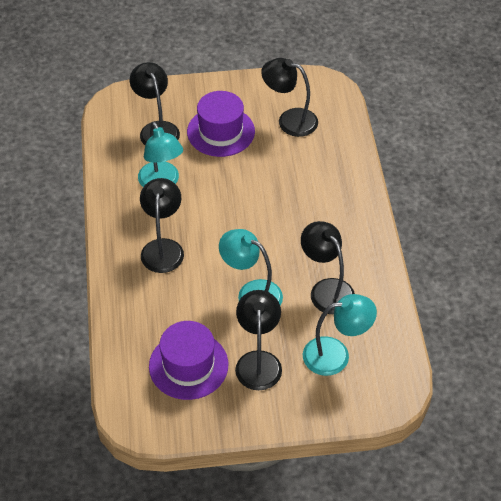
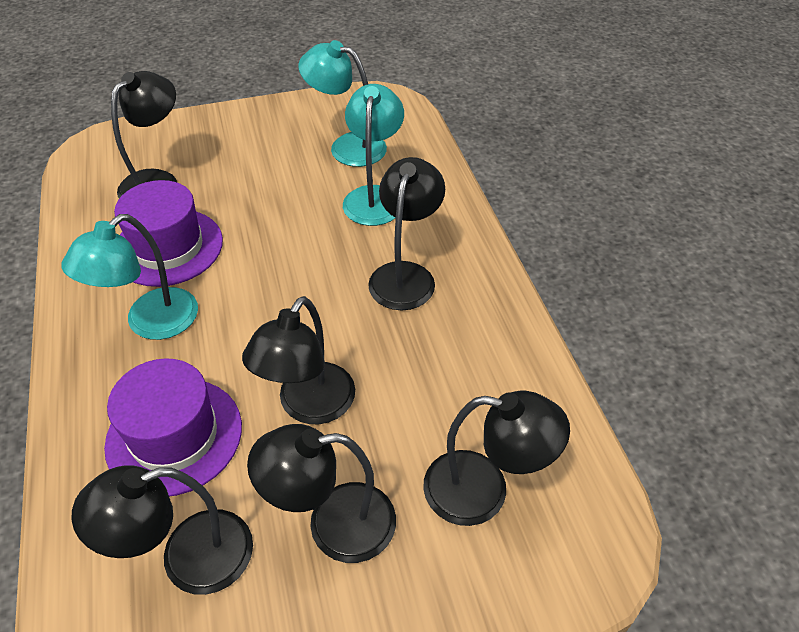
black lamp: 5 -> 6

